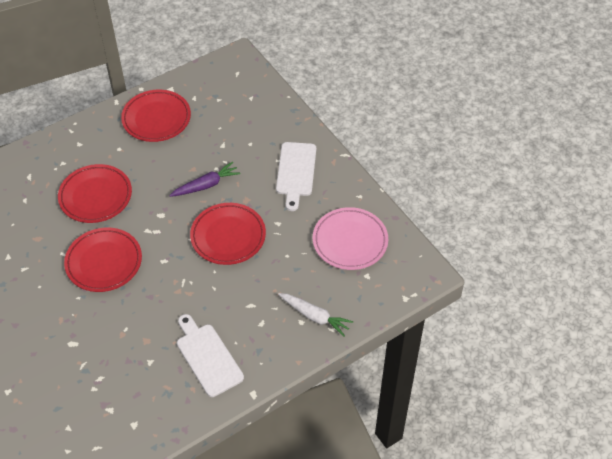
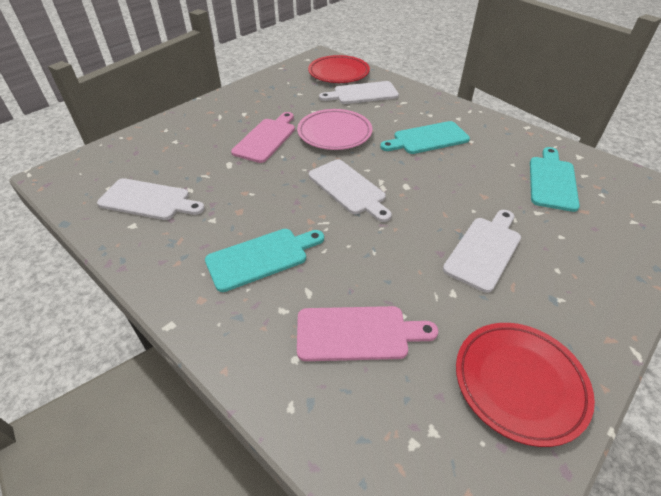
pink cutting board: 0 -> 2
purple carrot: 1 -> 0
red plate: 4 -> 2
turquoise cutting board: 0 -> 3
white carrot: 1 -> 0
white cutting board: 2 -> 4

